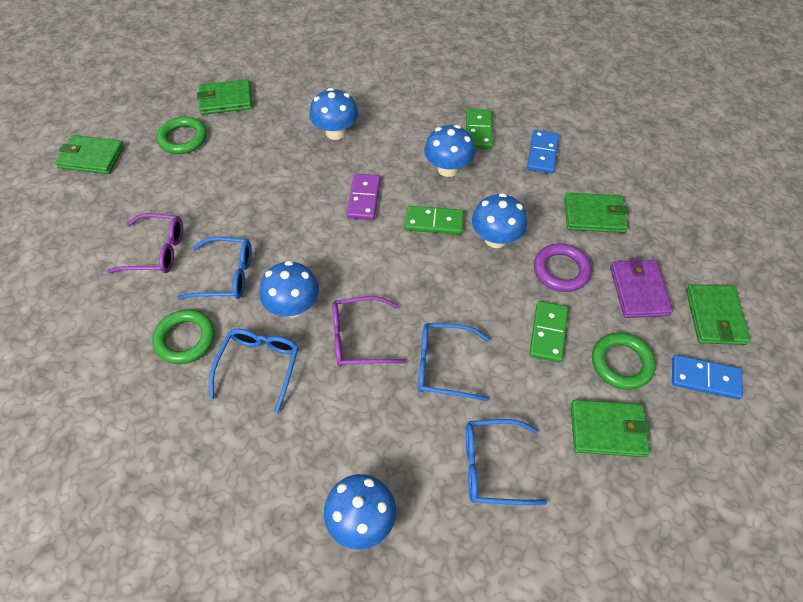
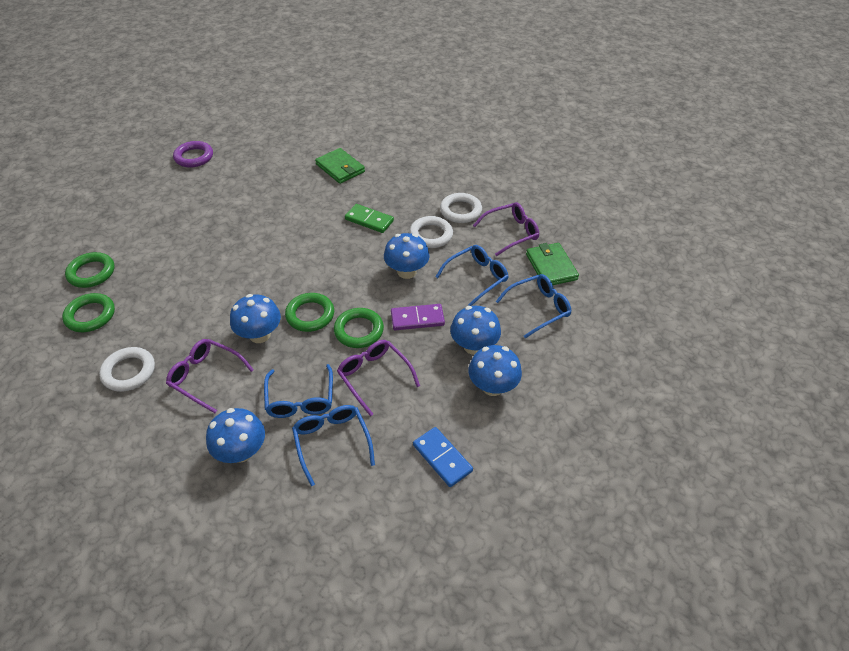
blue domino: 2 -> 1
green domino: 3 -> 1
green ring: 3 -> 4
green wallet: 5 -> 2
purple glasses: 2 -> 3
purple wallet: 1 -> 0
white ring: 0 -> 3

